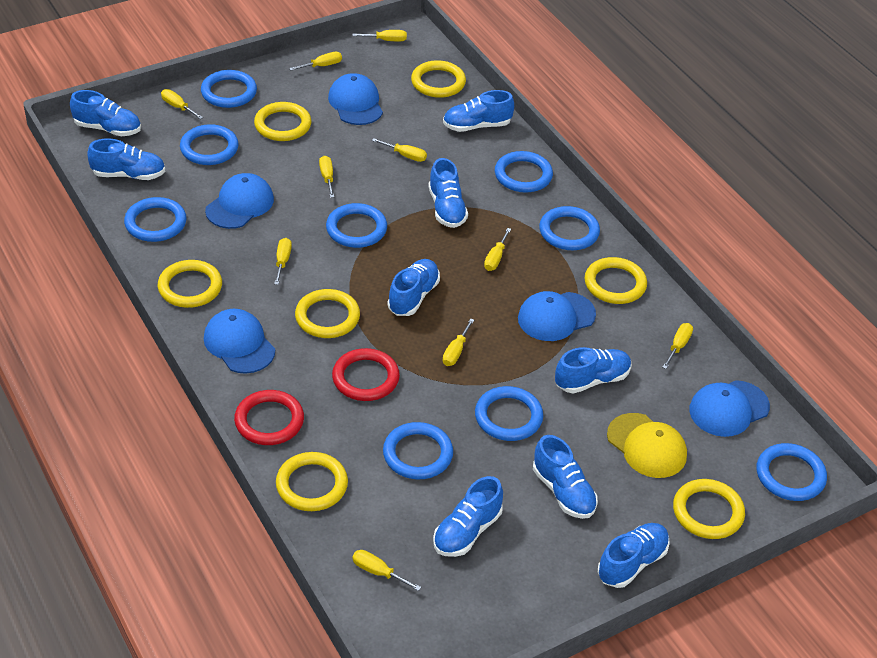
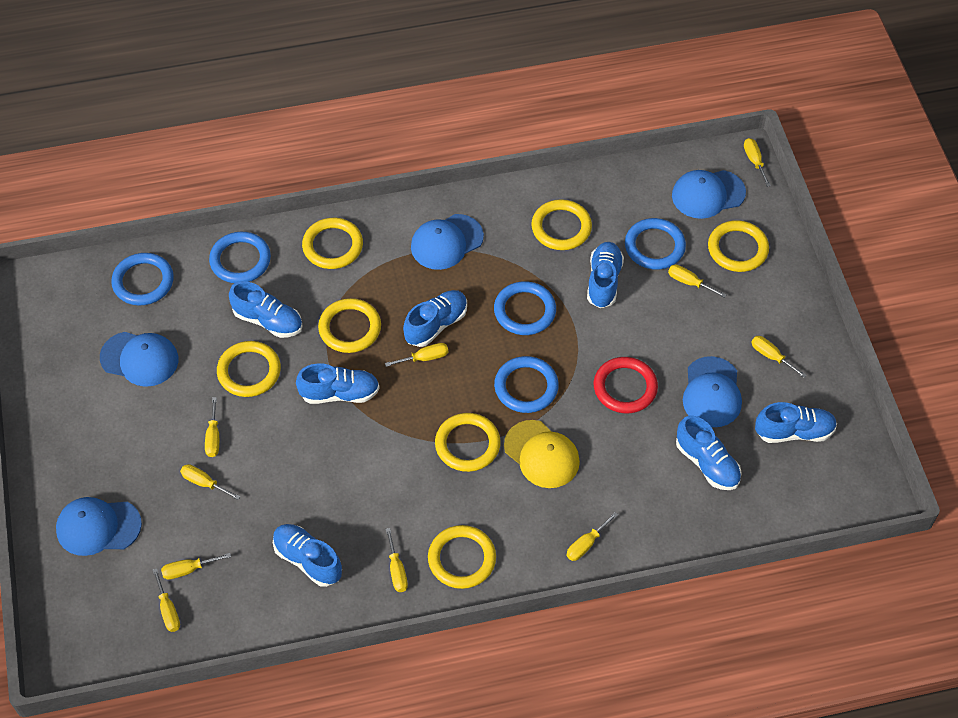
blue ring: 9 -> 5
blue shoe: 9 -> 7
red ring: 2 -> 1

